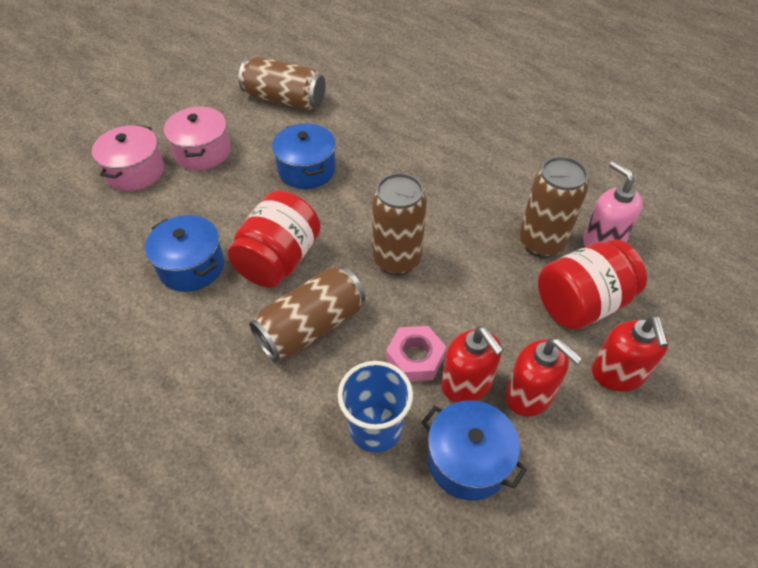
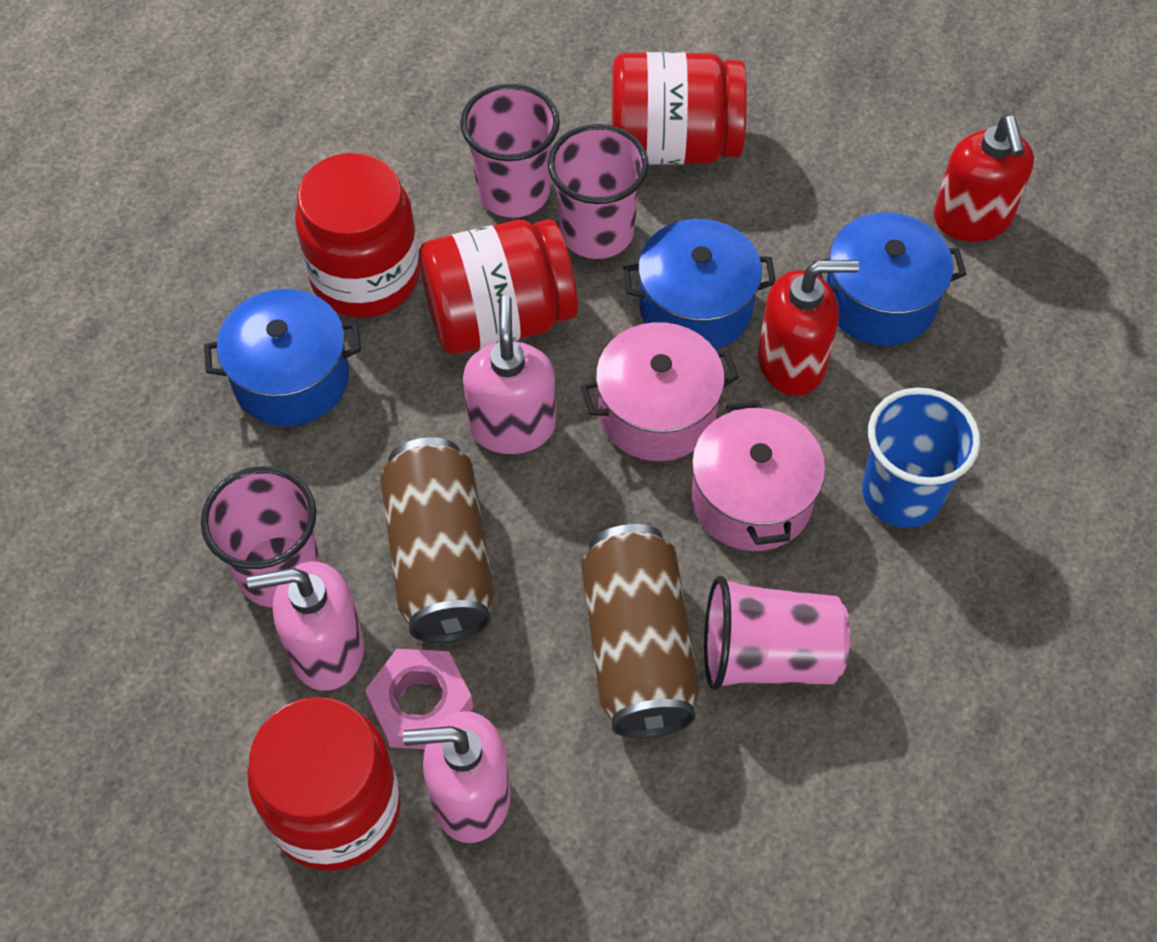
brown can: 4 -> 2
pink cup: 0 -> 4
pink soap dispenser: 1 -> 3
red jar: 2 -> 4
red soap dispenser: 3 -> 2

